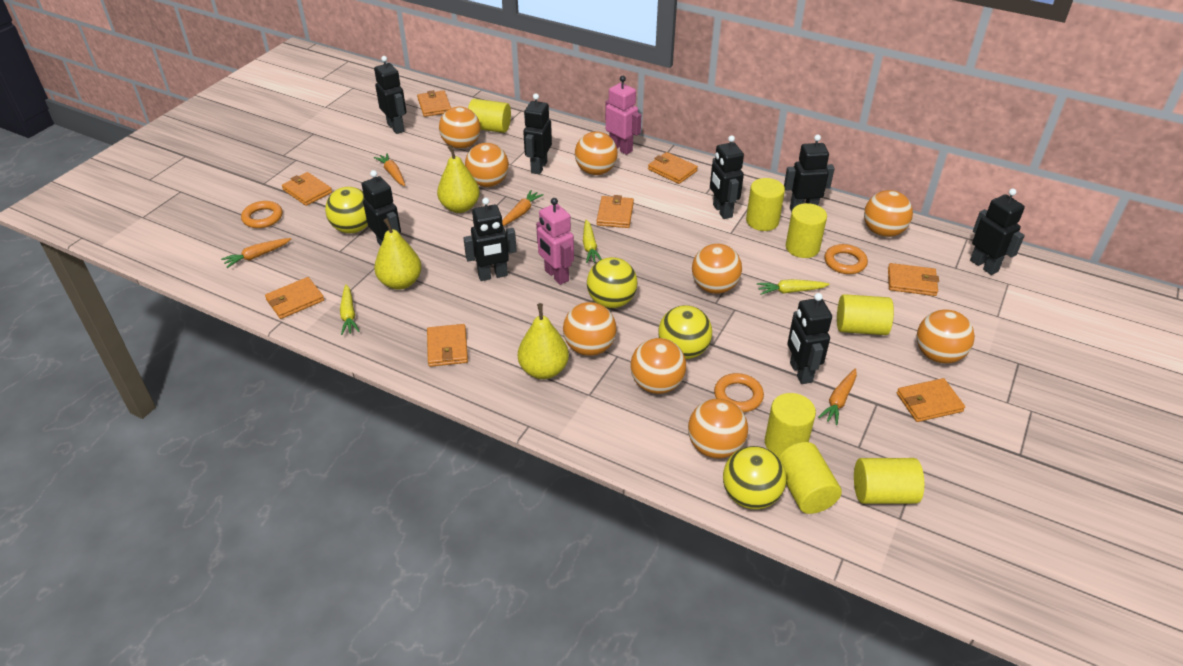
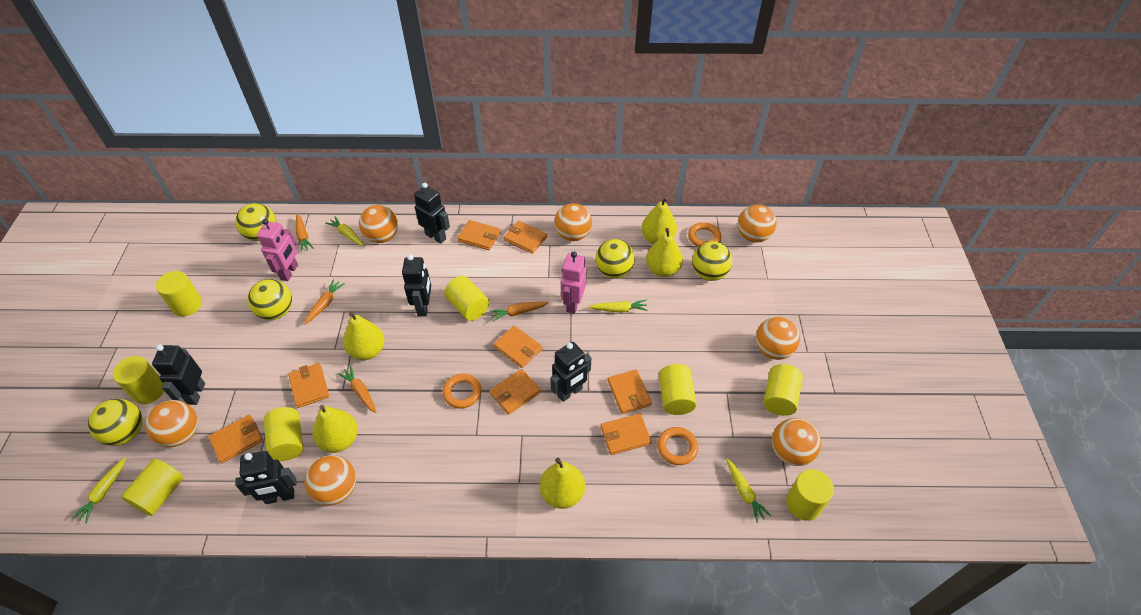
black robot: 8 -> 5
orange ball: 9 -> 7
yellow ball: 4 -> 5
yellow carrot: 3 -> 4
yellow cylinder: 7 -> 8
yellow pear: 3 -> 5

